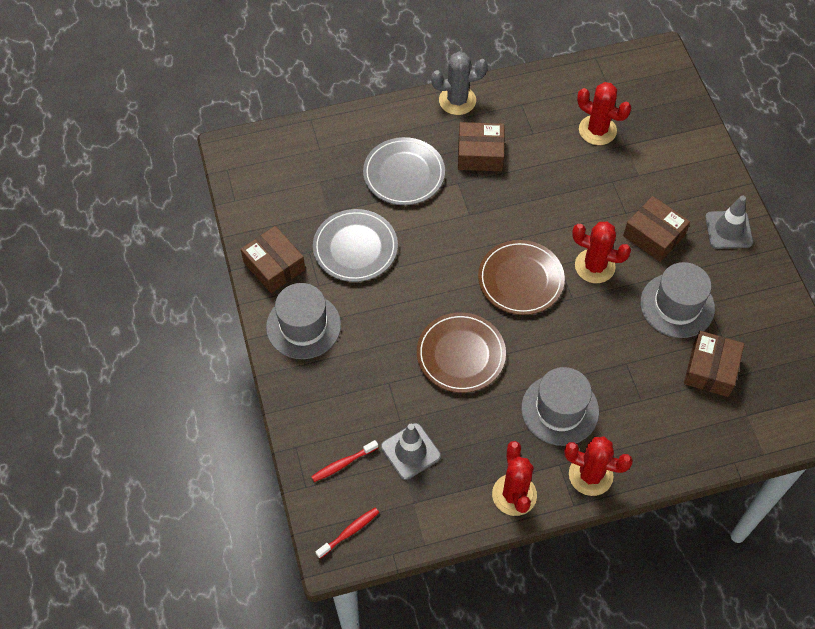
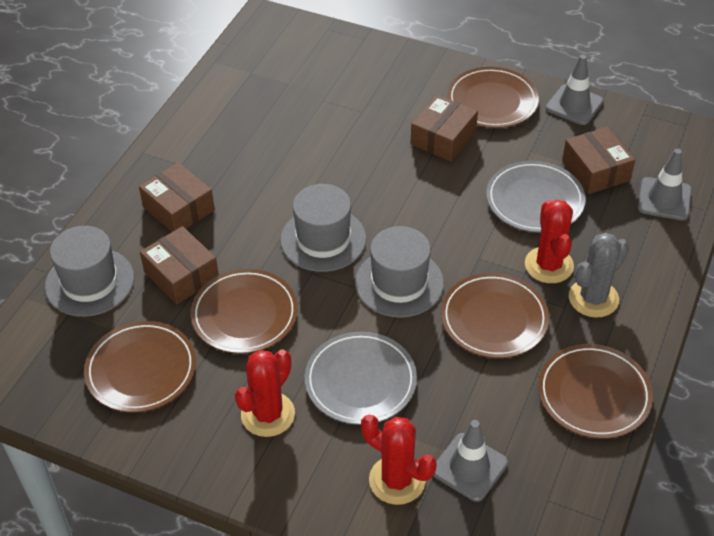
brown plate: 2 -> 5
grey traffic cone: 2 -> 3
red cactus: 4 -> 3
red toothbrush: 2 -> 0

